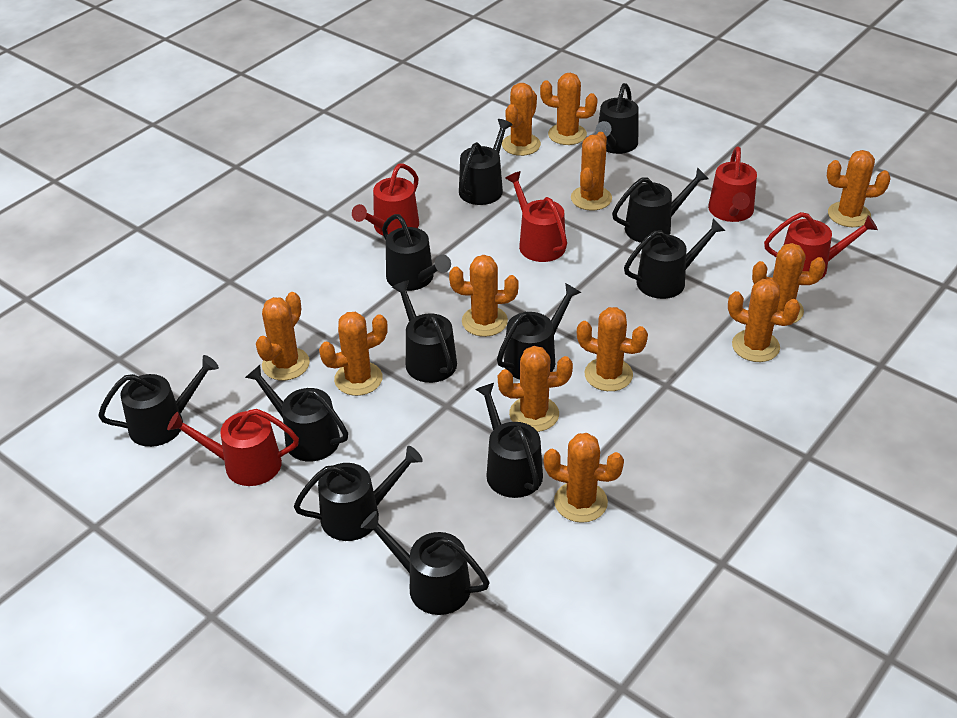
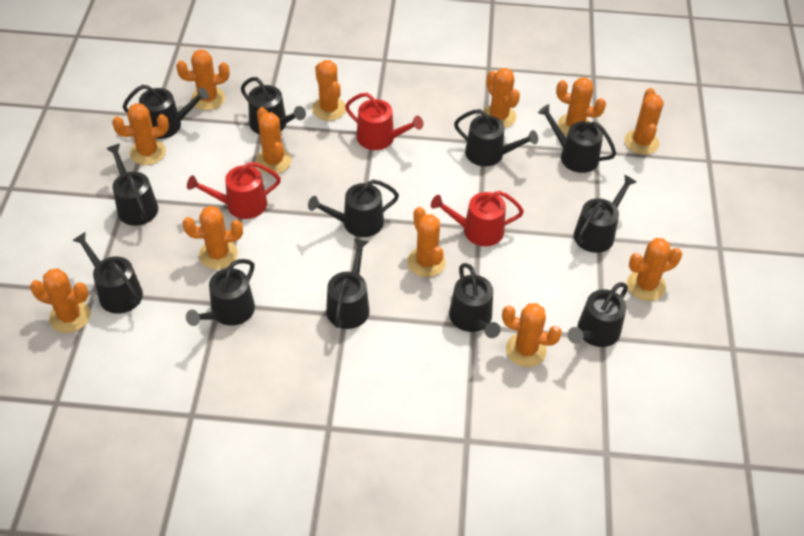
red watering can: 5 -> 3

